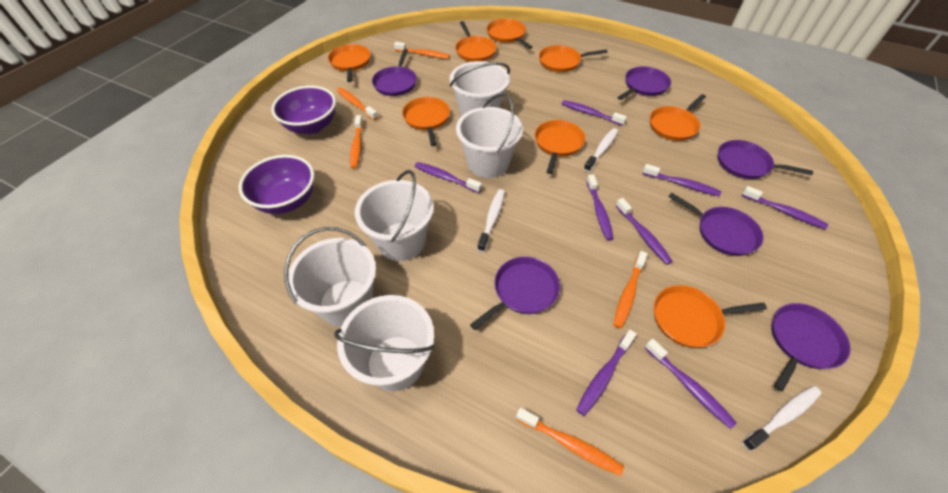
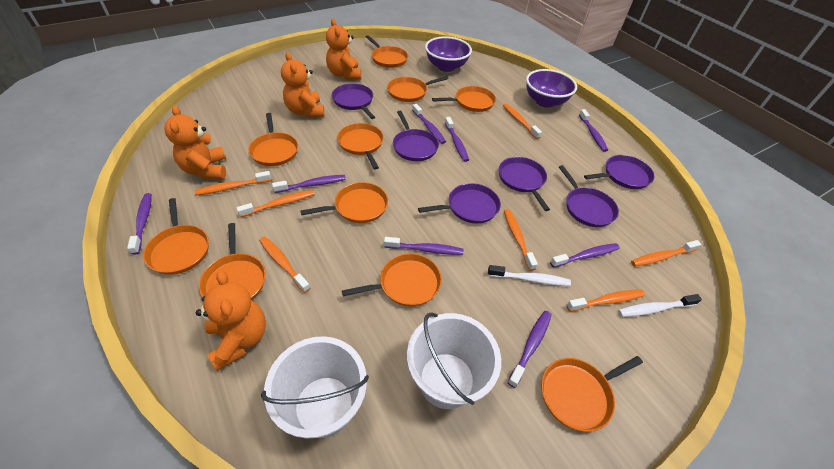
orange pan: 8 -> 10
orange teddy bear: 0 -> 4
orange toothbrush: 5 -> 7
white bucket: 5 -> 2
white toothbrush: 3 -> 2

